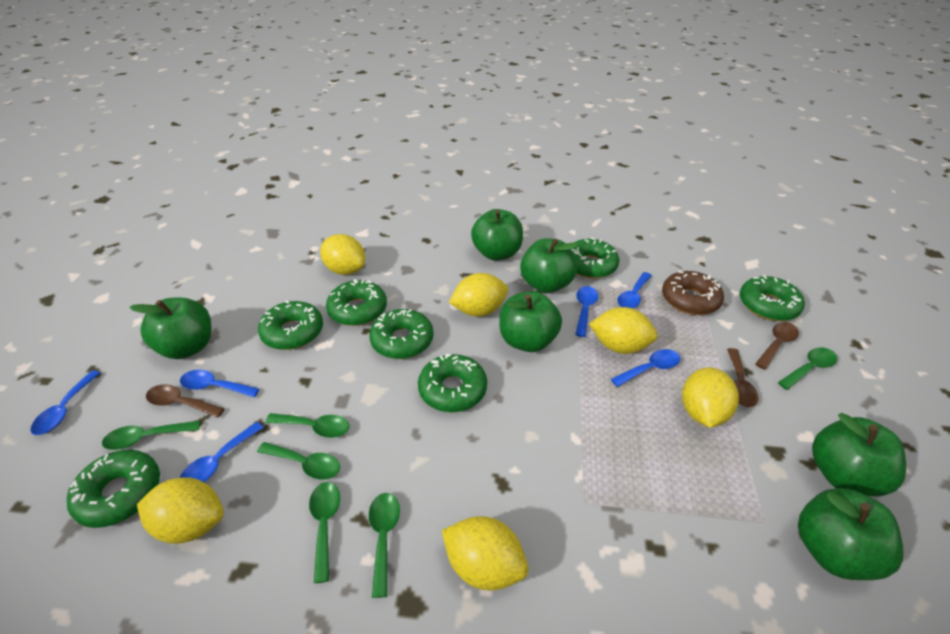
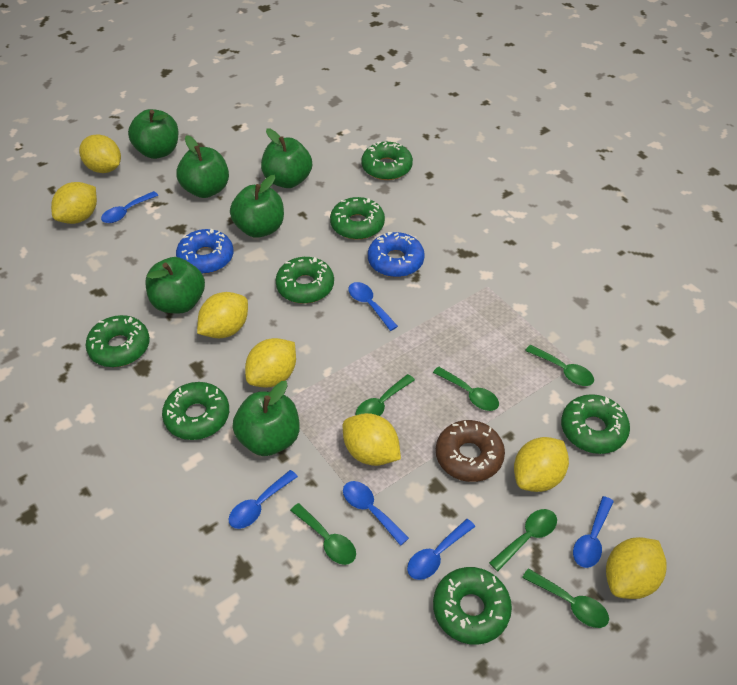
blue donut: 0 -> 2
brown spoon: 3 -> 0
yellow lemon: 6 -> 7

